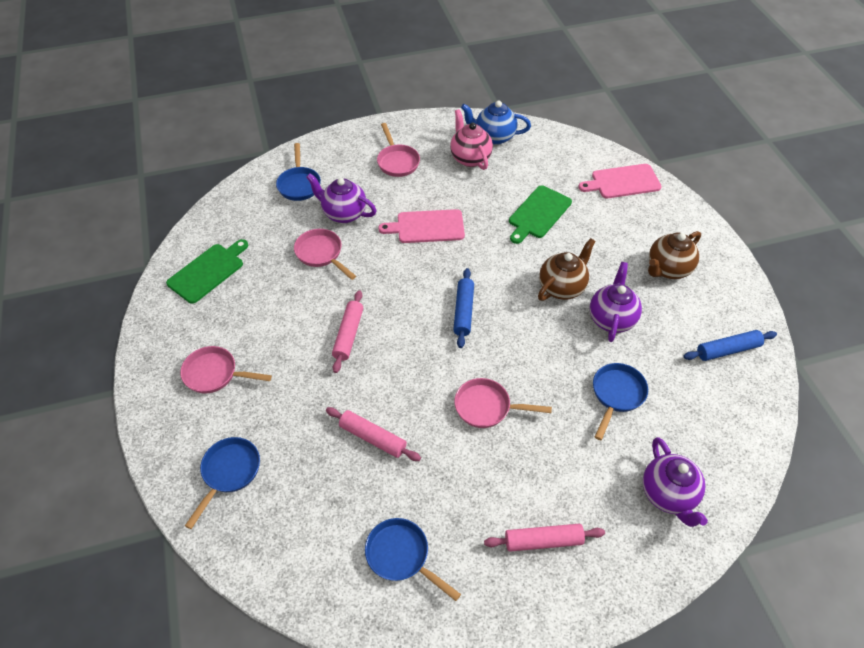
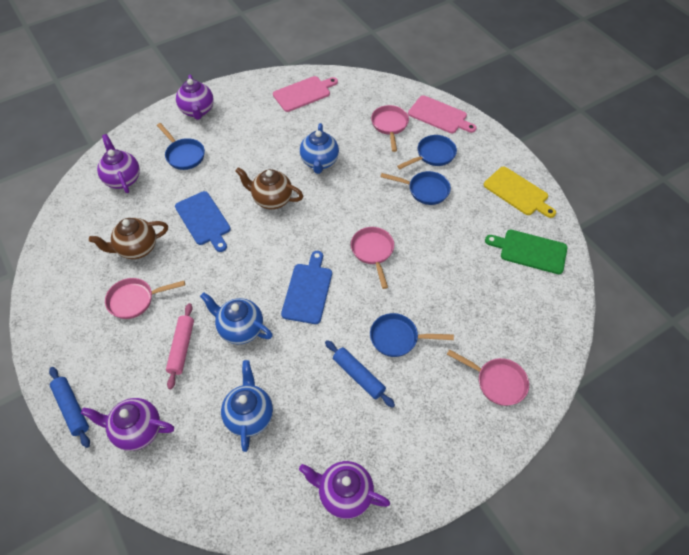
blue cutting board: 0 -> 2
blue teapot: 1 -> 3
green cutting board: 2 -> 1
pink rolling pin: 3 -> 1
pink teapot: 1 -> 0
purple teapot: 3 -> 4
yellow cutting board: 0 -> 1

